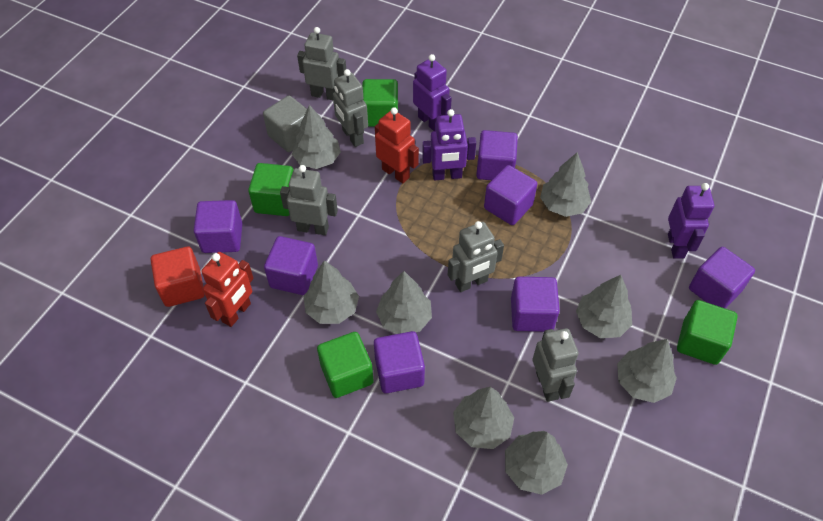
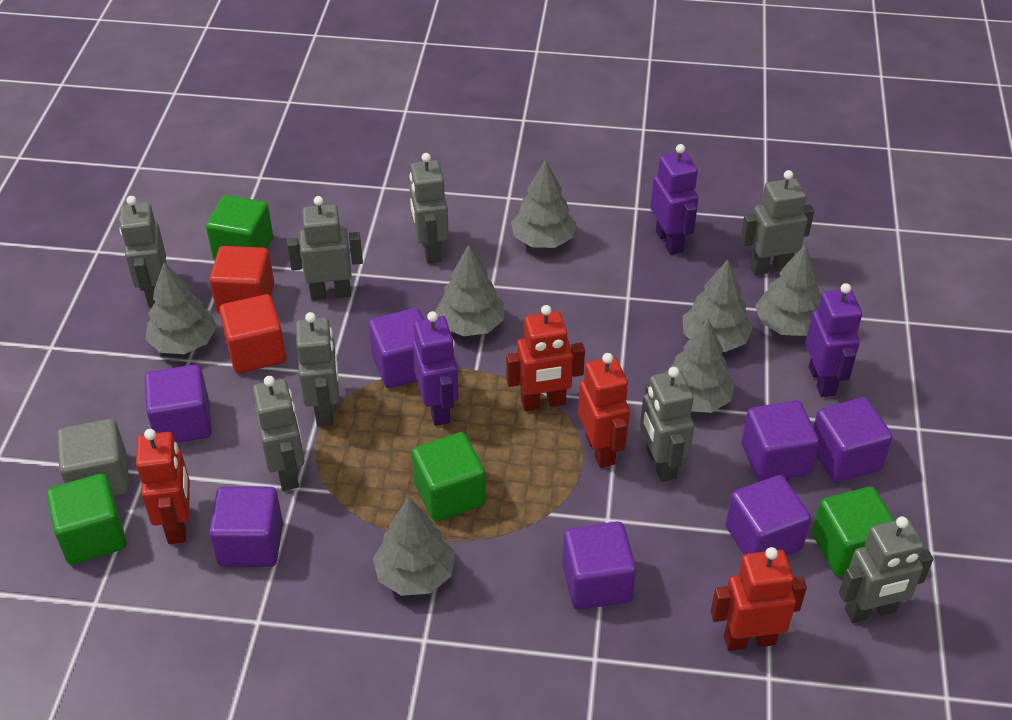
grey robot: 5 -> 8
grey tree: 8 -> 7
red cube: 1 -> 2
red robot: 2 -> 4

